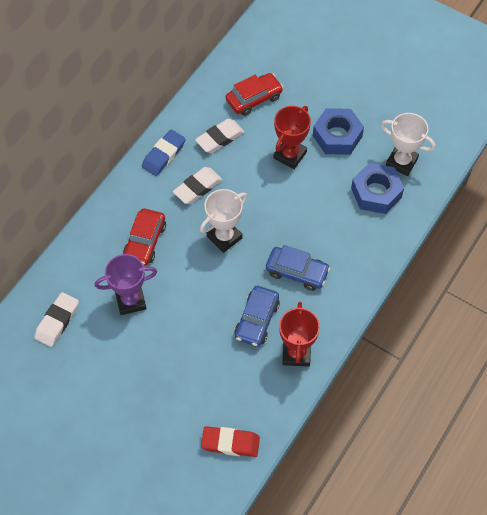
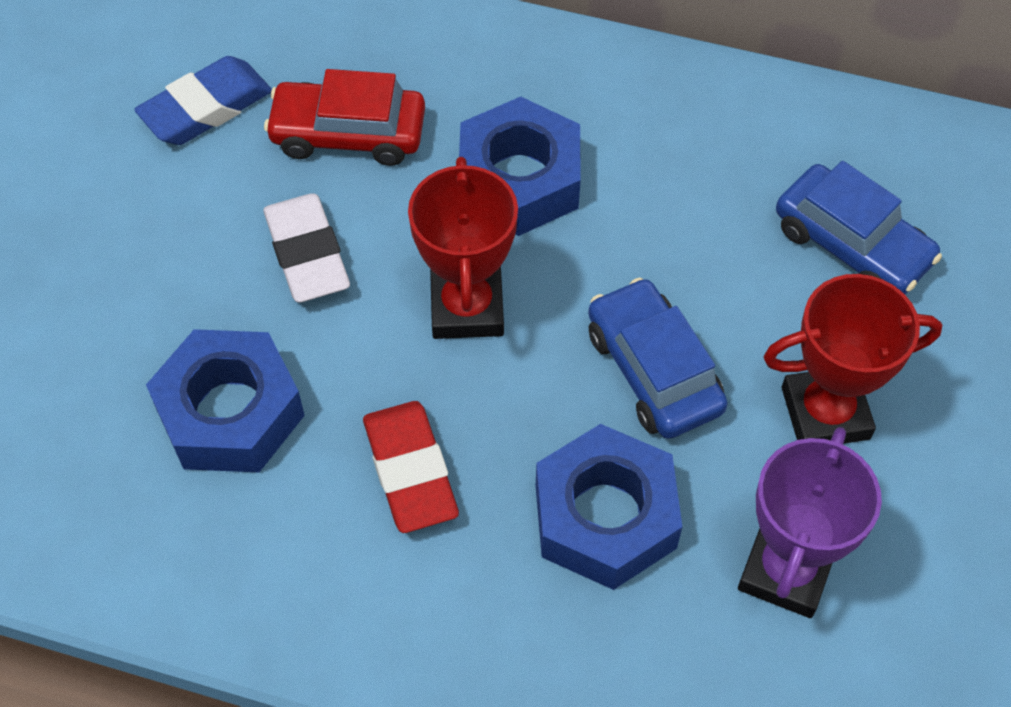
blue nut: 2 -> 3
red car: 2 -> 1
white eraser: 3 -> 1
white trophy: 2 -> 0

